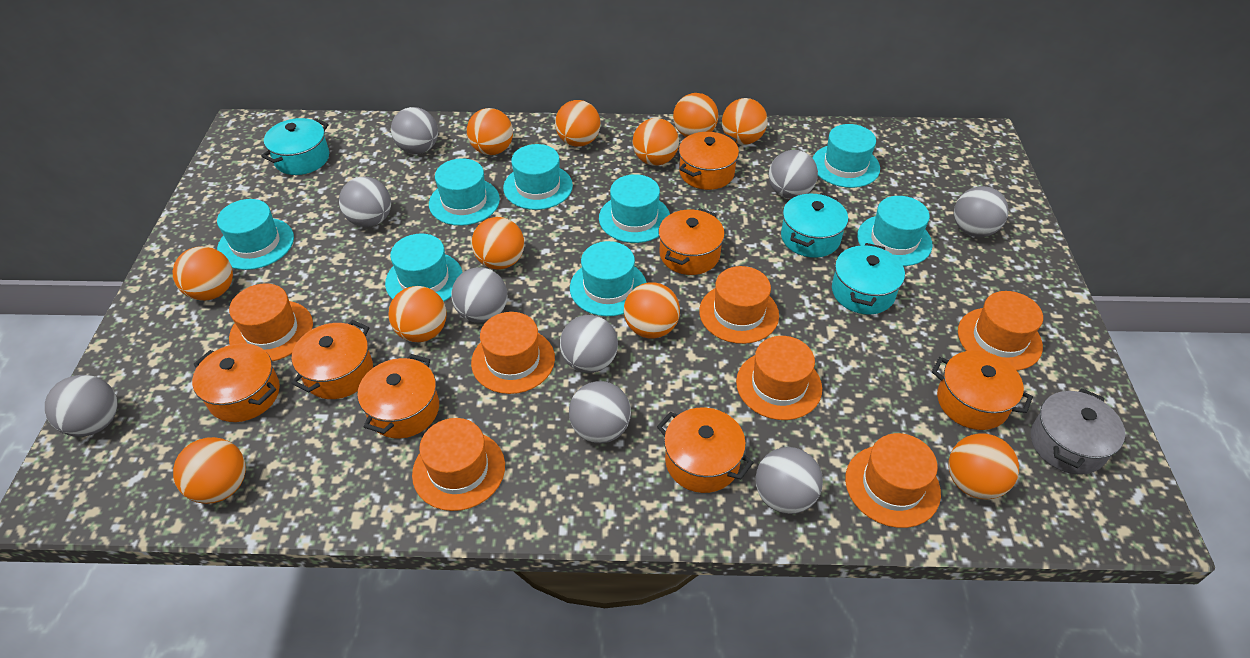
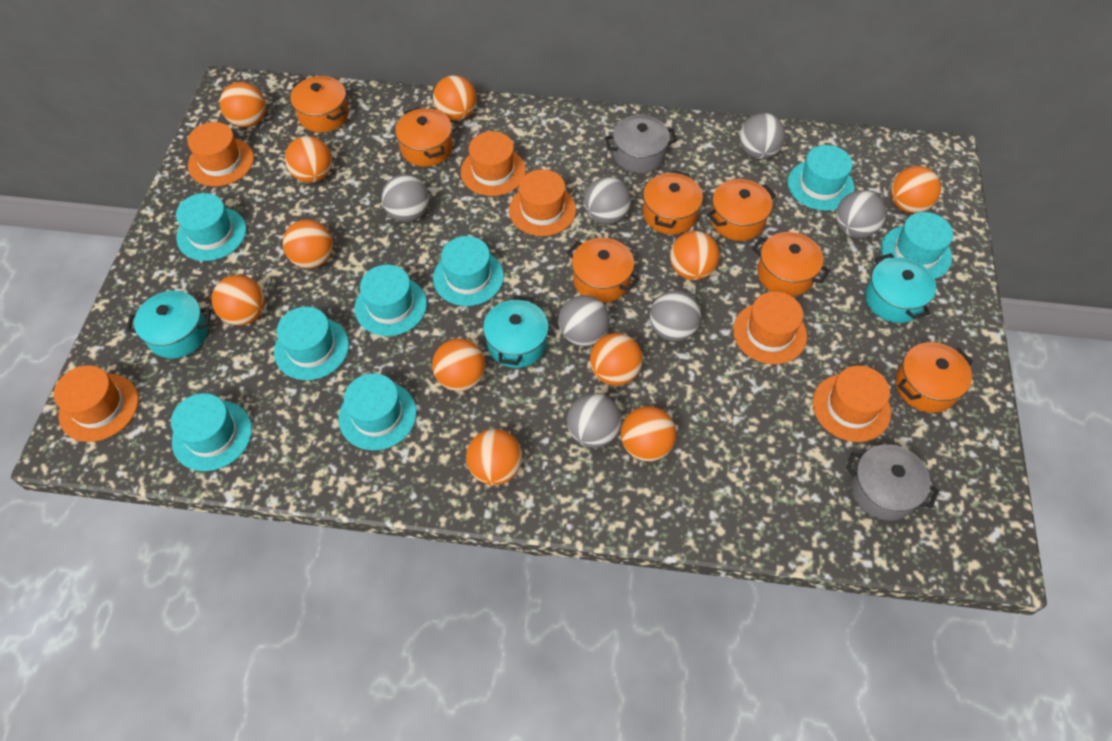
grey ball: 9 -> 7
grey pot: 1 -> 2
orange hat: 7 -> 6

